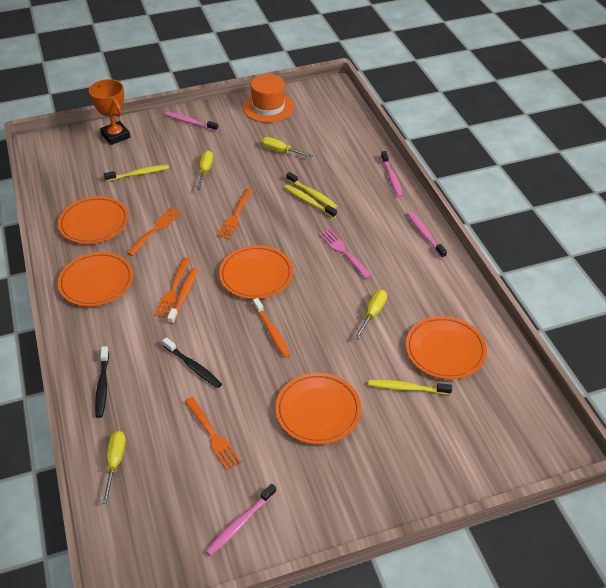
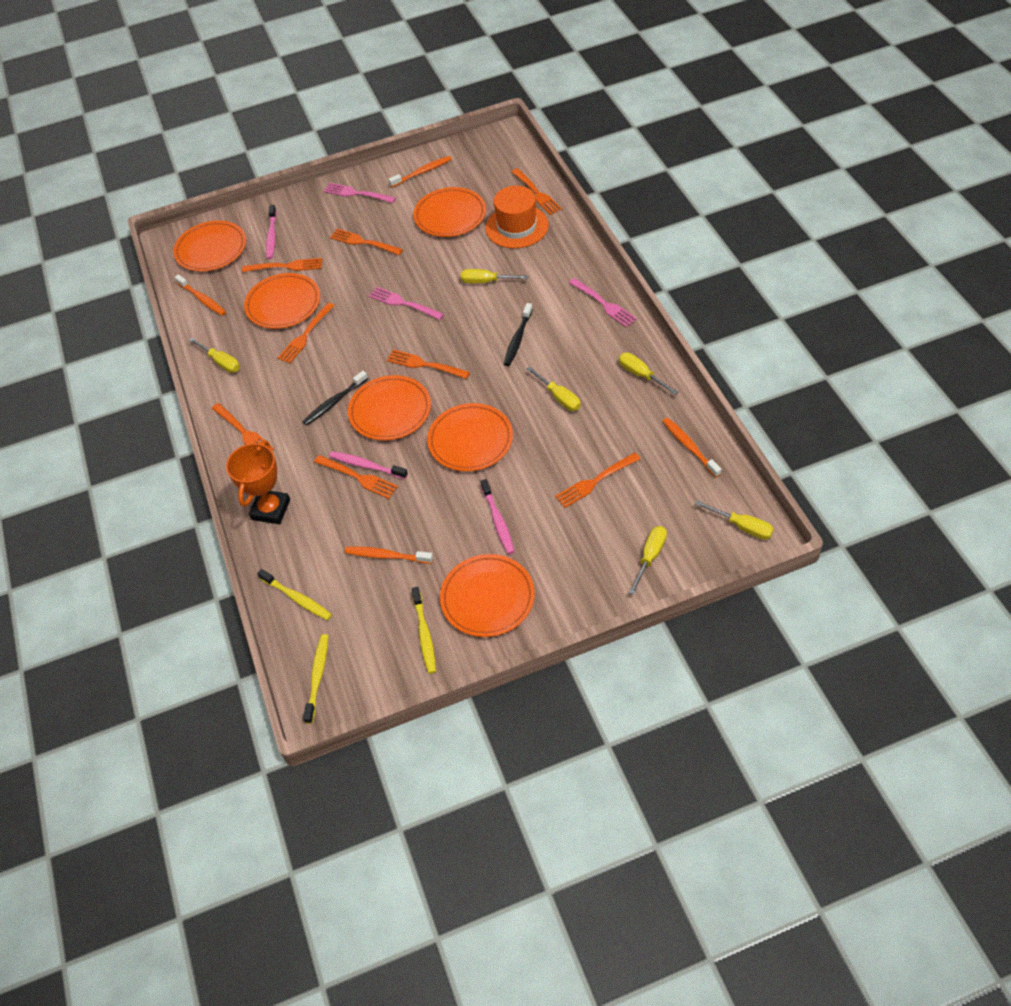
orange fork: 4 -> 8
orange plate: 5 -> 6
orange toothbrush: 2 -> 4
pink fork: 1 -> 3
pink toothbrush: 4 -> 3
yellow screwdriver: 4 -> 6
yellow toothbrush: 4 -> 3

